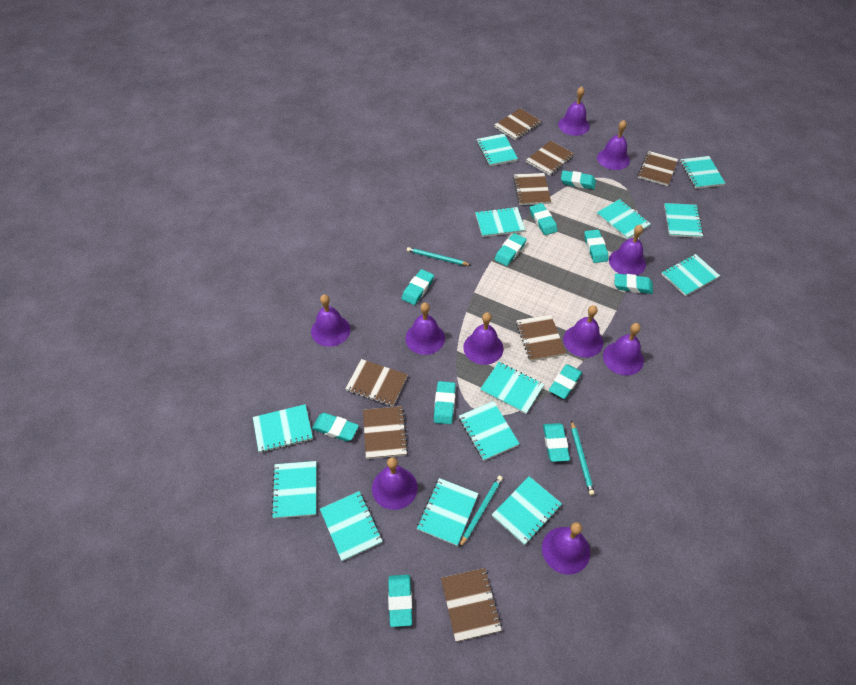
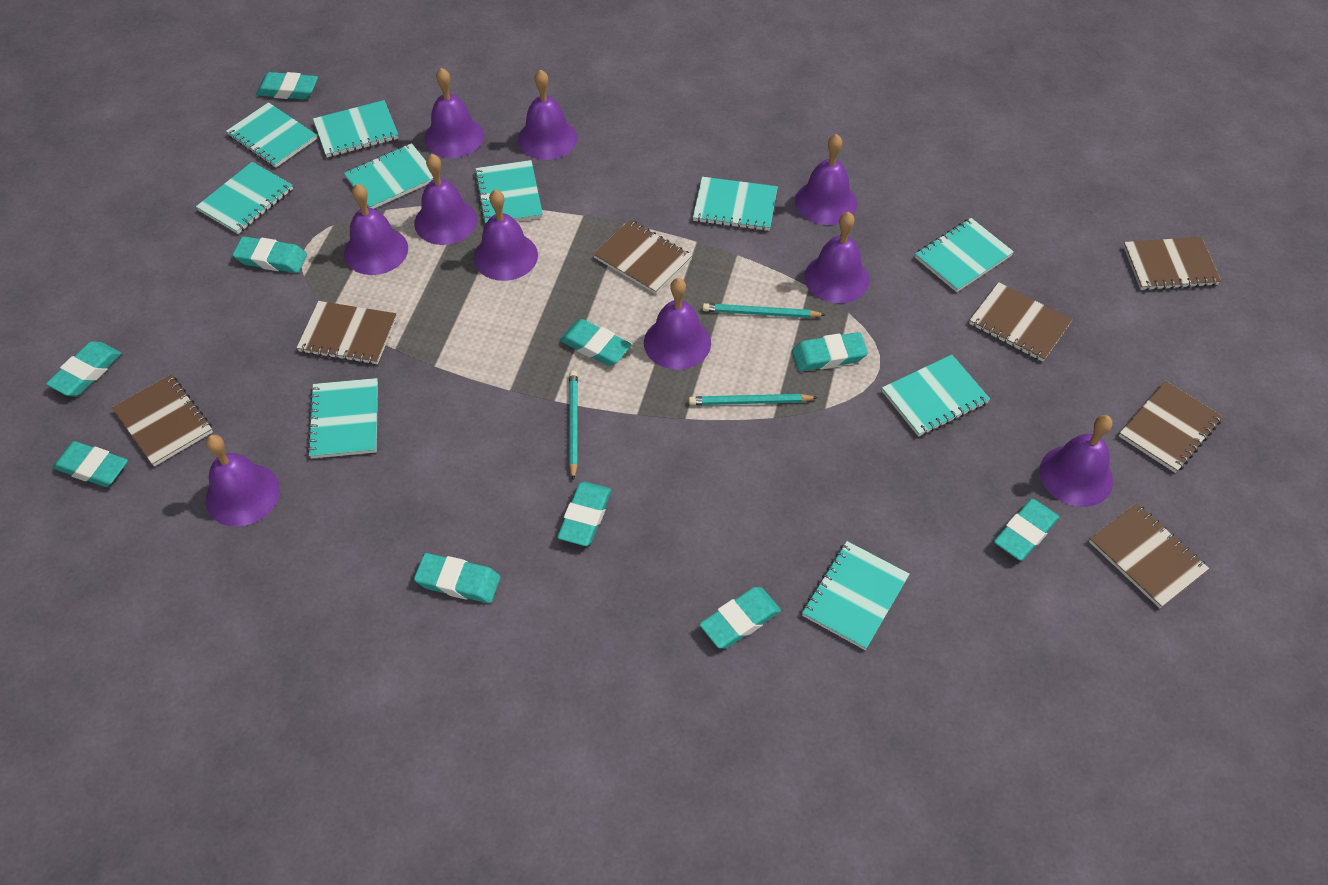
brown notebook: 8 -> 7
turquoise eraser: 11 -> 10
turquoise notebook: 13 -> 10

